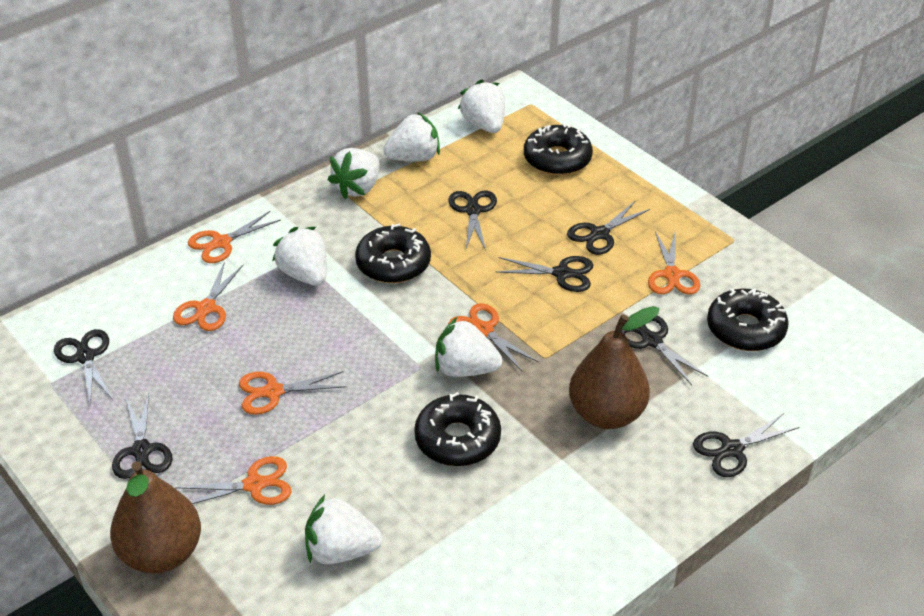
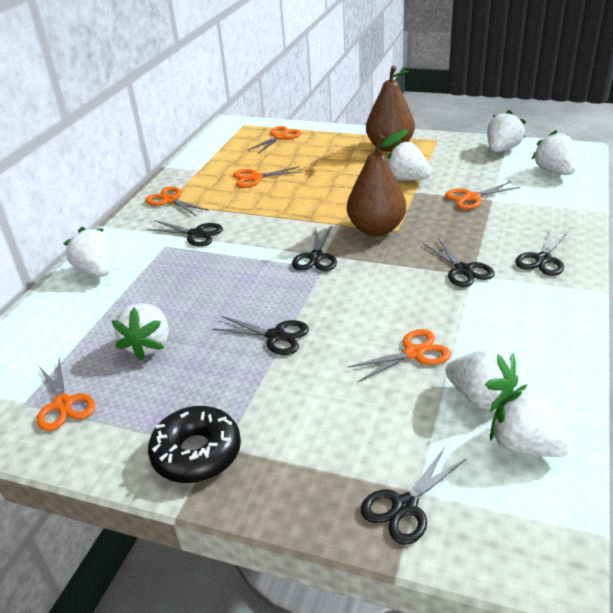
black donut: 4 -> 1
black scissors: 7 -> 6
white strawberry: 6 -> 7

